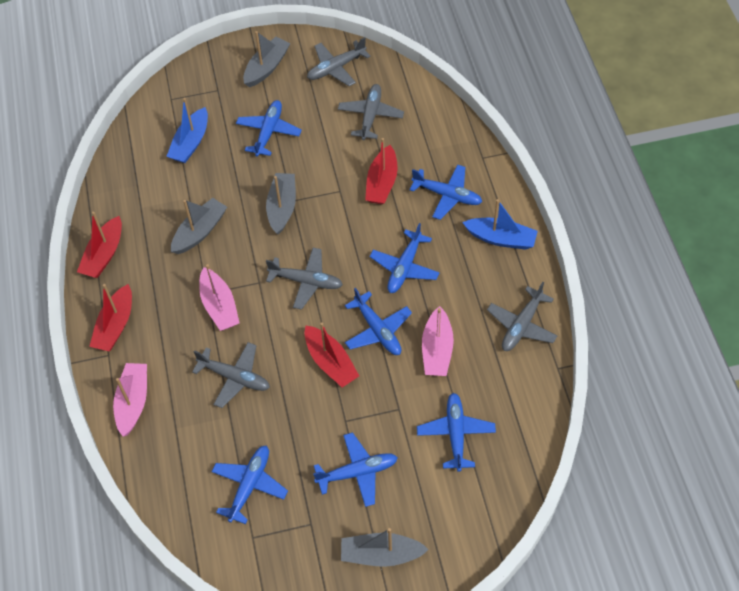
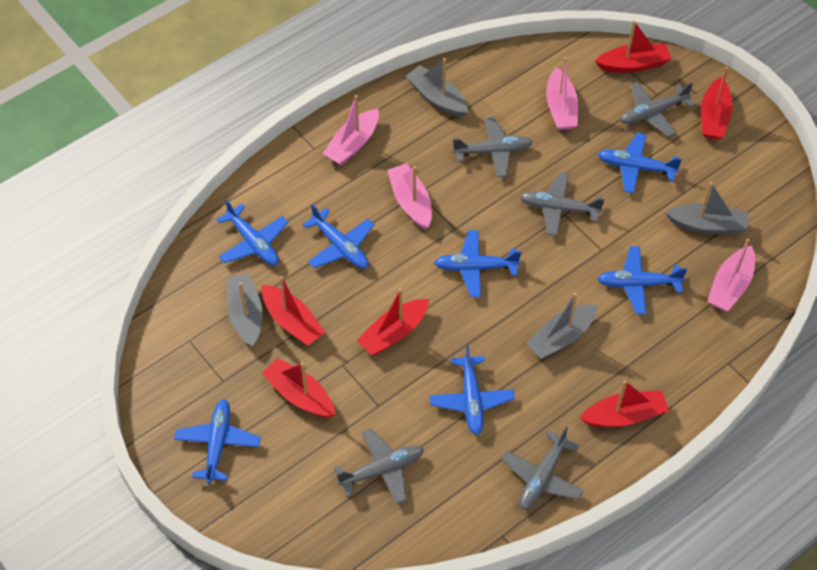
blue boat: 2 -> 0
pink boat: 3 -> 4
red boat: 4 -> 6

